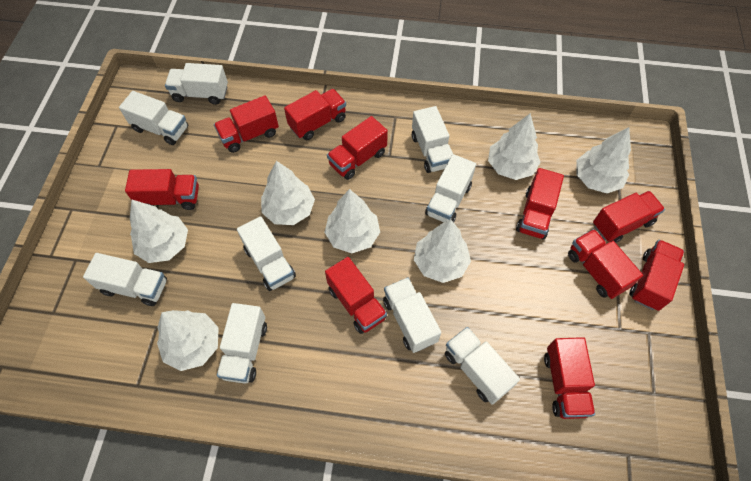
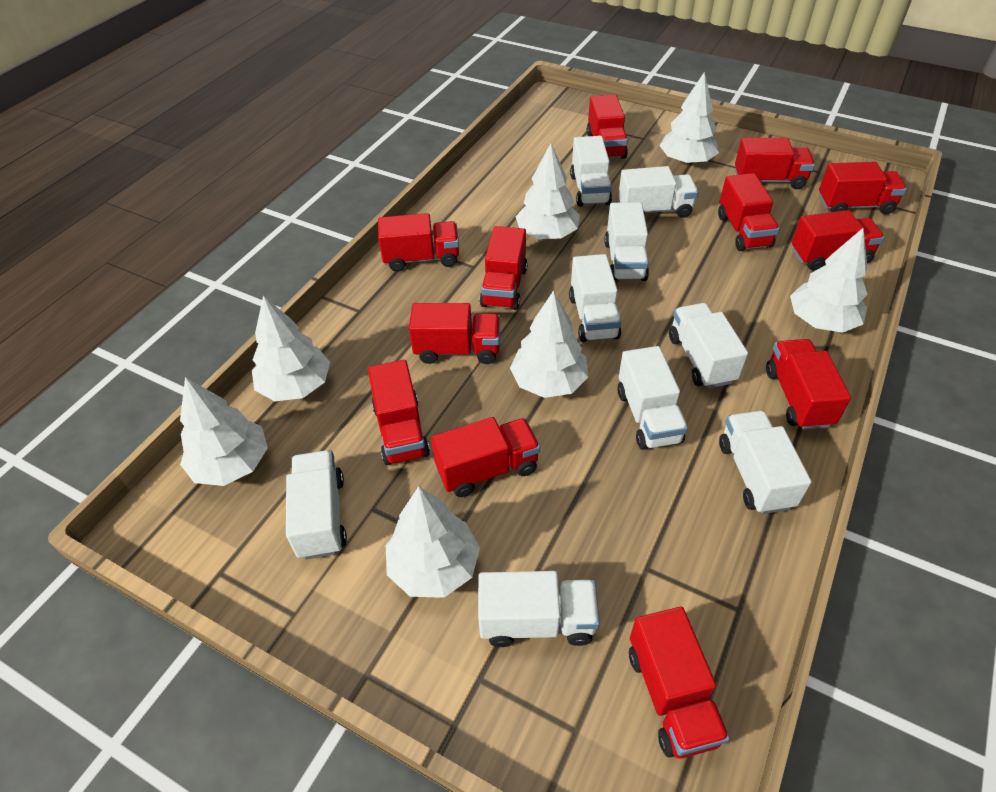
red truck: 10 -> 12

